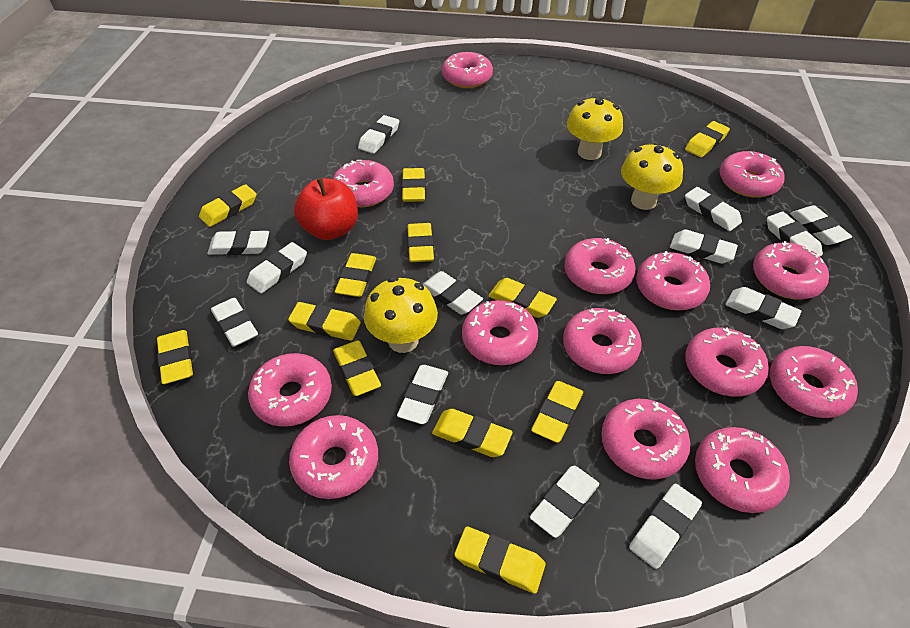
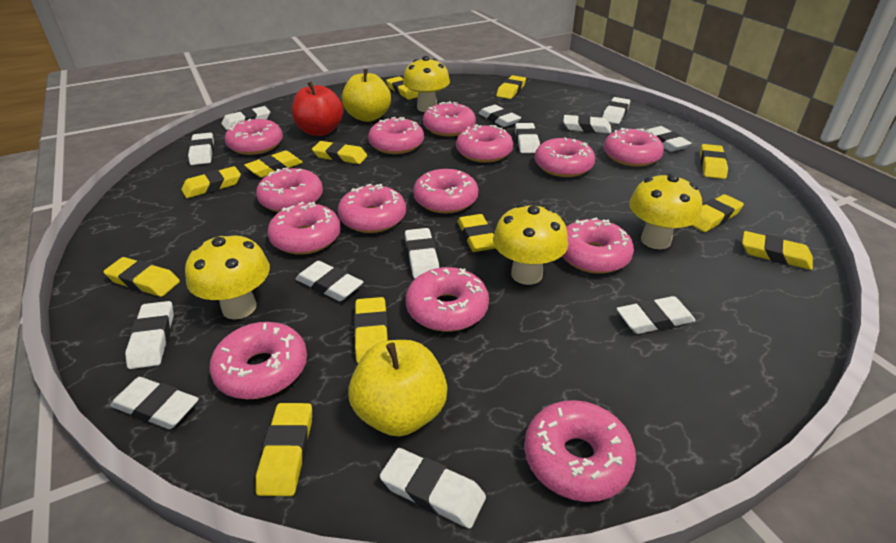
yellow apple: 0 -> 2
yellow mushroom: 3 -> 4

